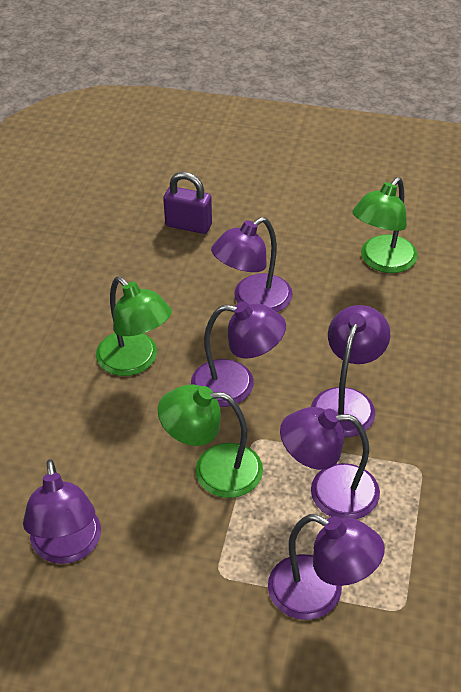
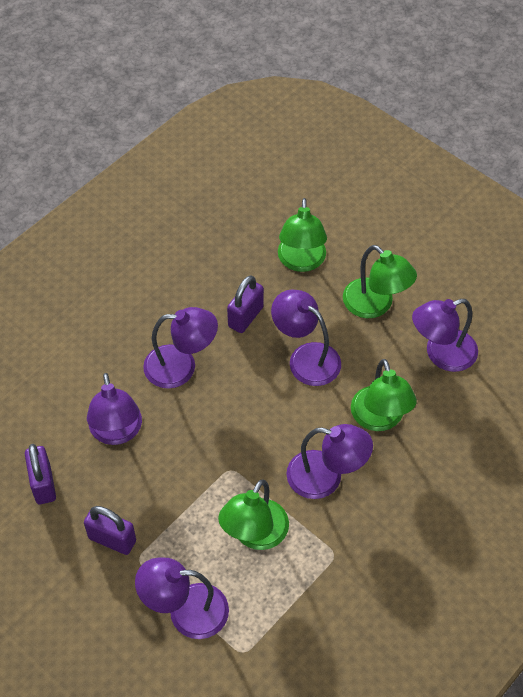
green lamp: 3 -> 4
purple padlock: 1 -> 3

